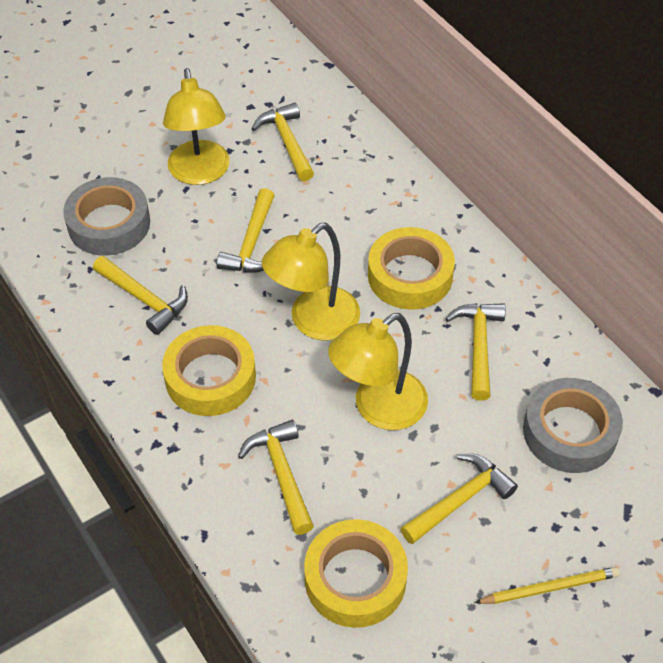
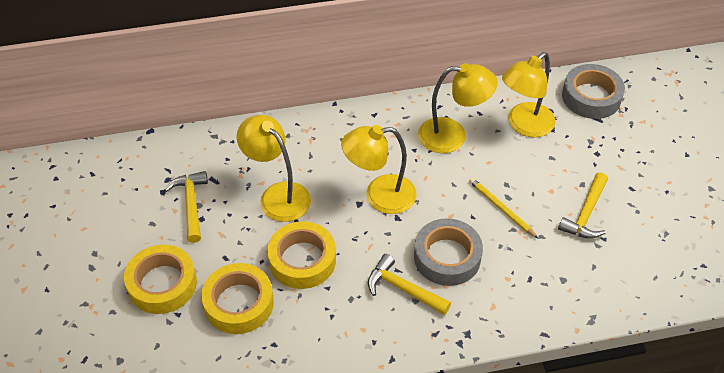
yellow hammer: 6 -> 3
yellow lamp: 3 -> 4

